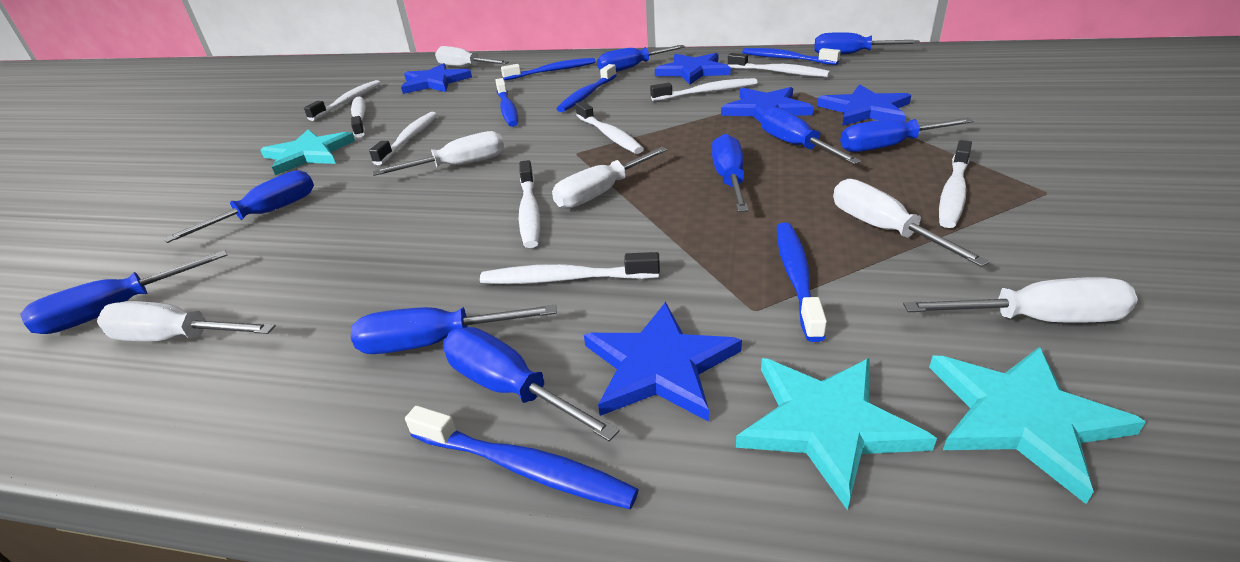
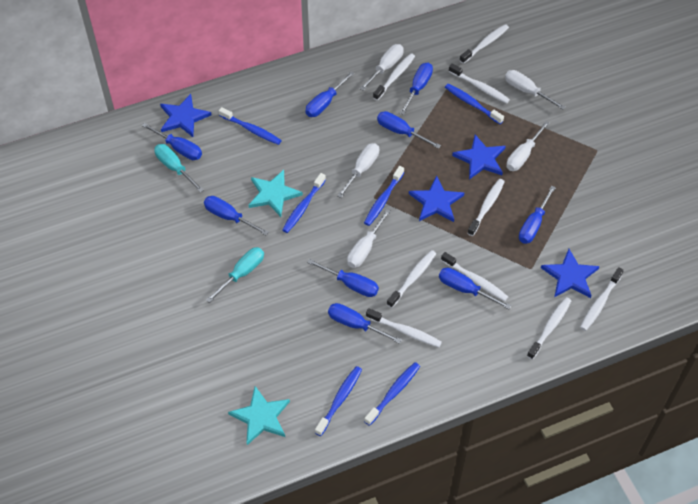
blue star: 5 -> 4
turquoise screwdriver: 0 -> 2
turquoise star: 3 -> 2
white screwdriver: 6 -> 5

